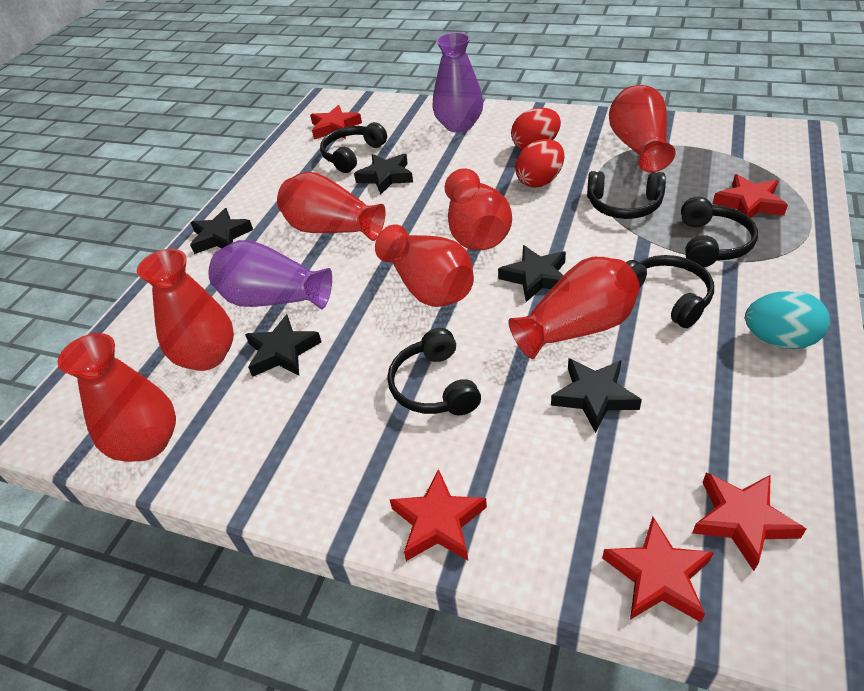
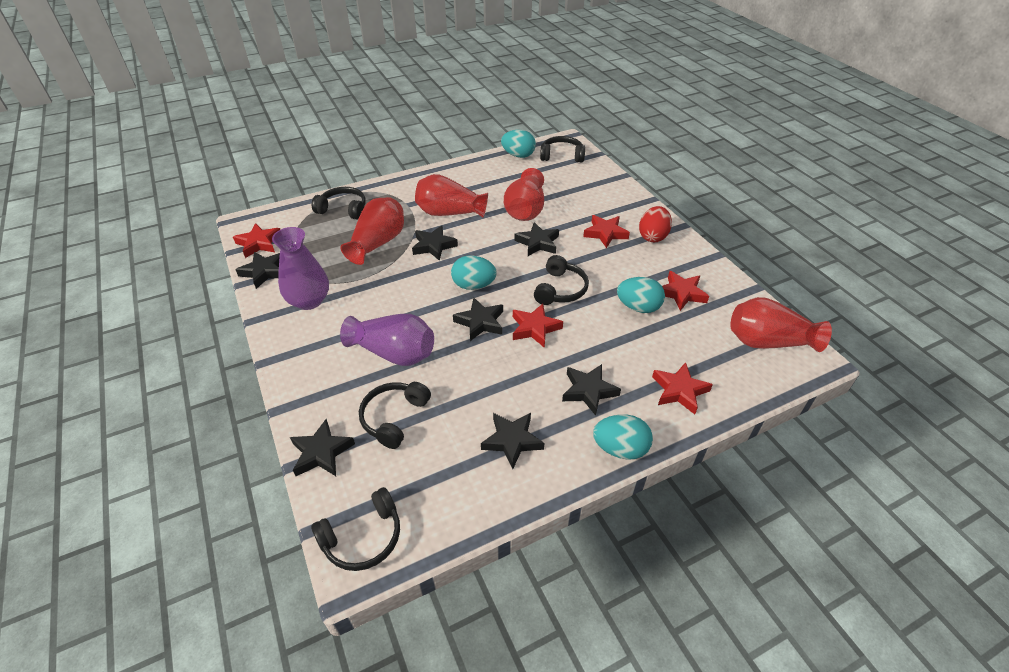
black star: 5 -> 7
red egg: 2 -> 1
red vase: 7 -> 4
turquoise egg: 1 -> 4

